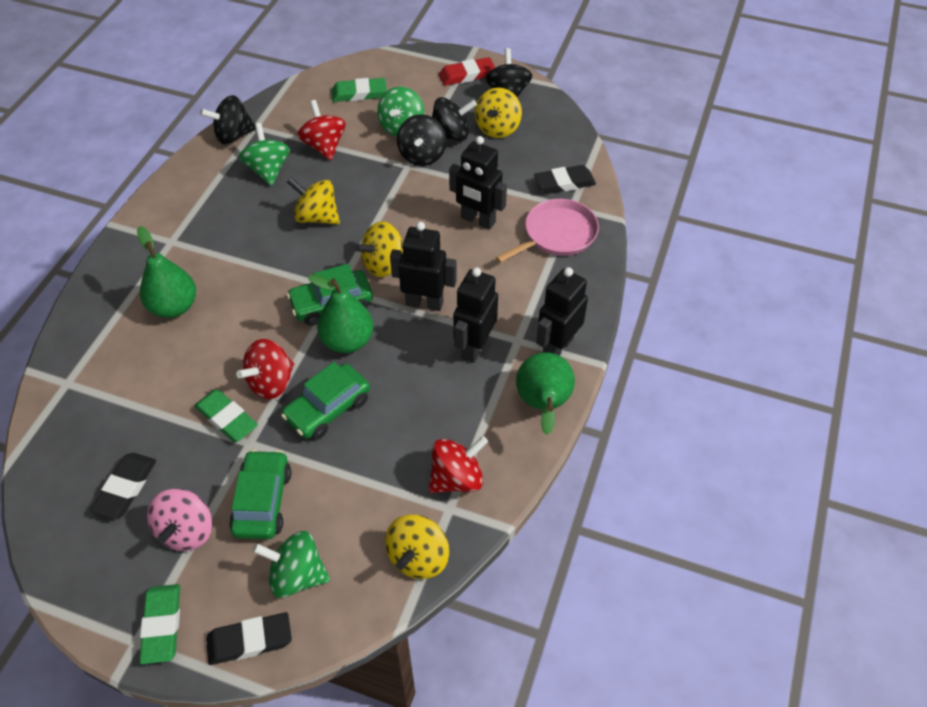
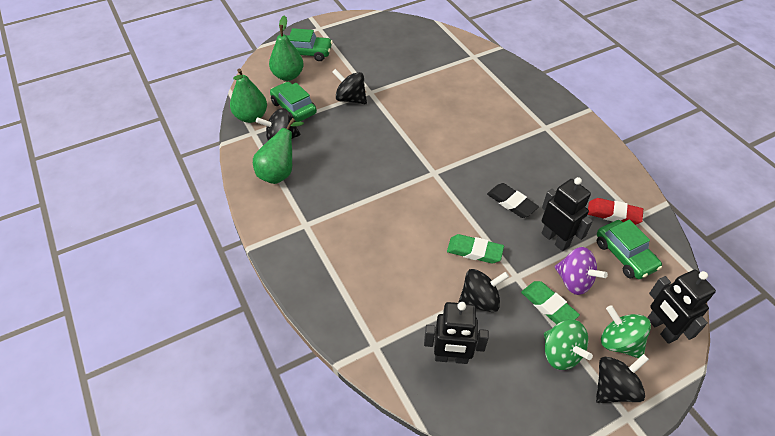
black eraser: 3 -> 1
black robot: 4 -> 3
green eraser: 3 -> 2
green spinning top: 3 -> 2
pink pan: 1 -> 0
pink spinning top: 1 -> 0
purple spinning top: 0 -> 1
red spinning top: 3 -> 0
yellow spinning top: 4 -> 0

